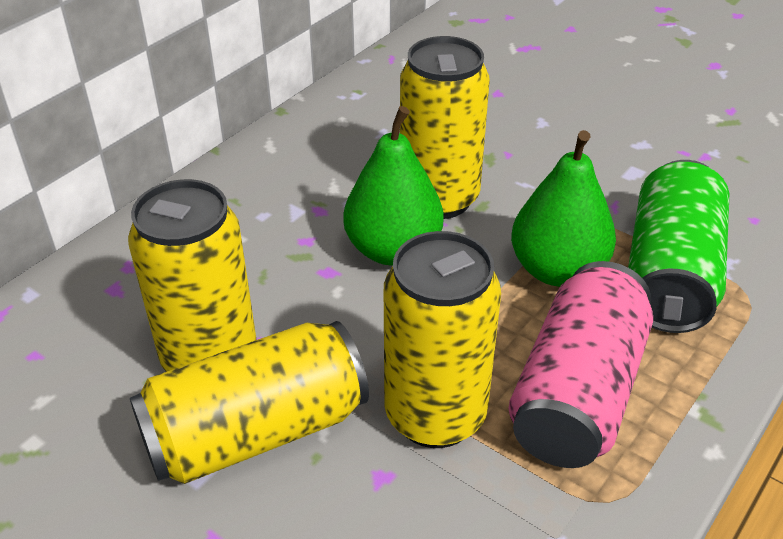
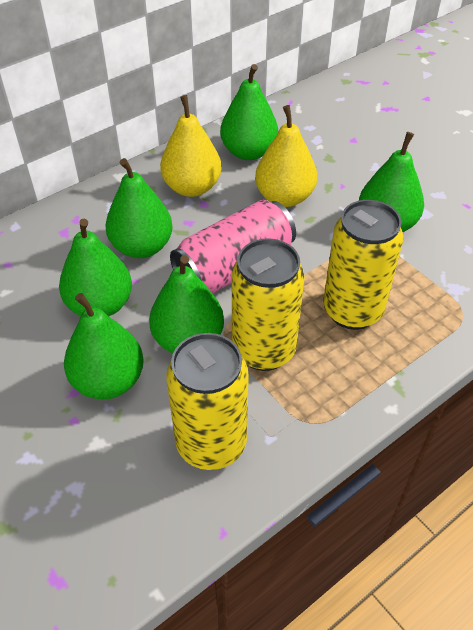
green can: 1 -> 0
green pear: 2 -> 6
yellow can: 4 -> 3
yellow pear: 0 -> 2

